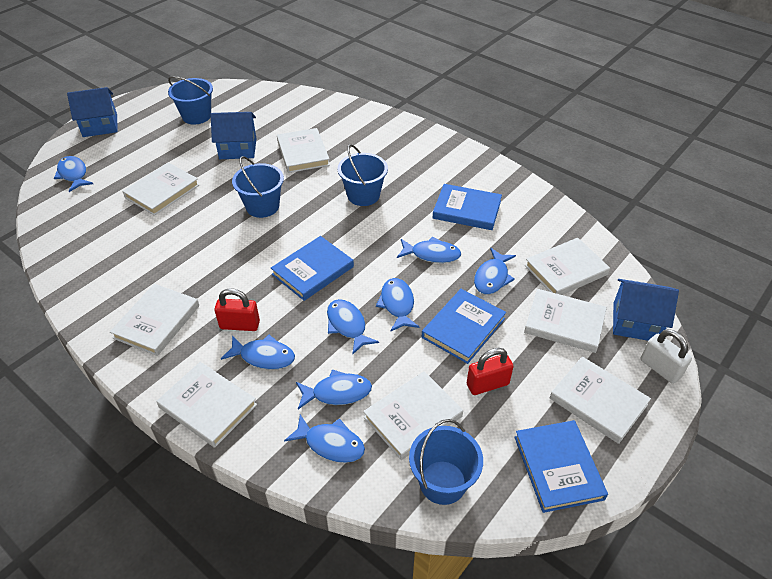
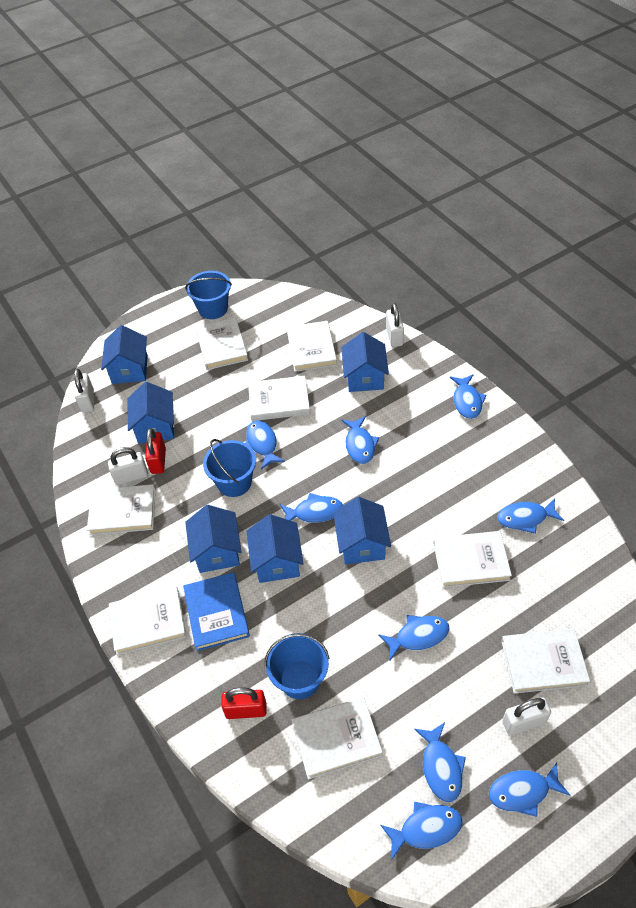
blue book: 4 -> 1
blue bucket: 4 -> 3
blue fish: 8 -> 9
blue house: 3 -> 6
white padlock: 1 -> 4

